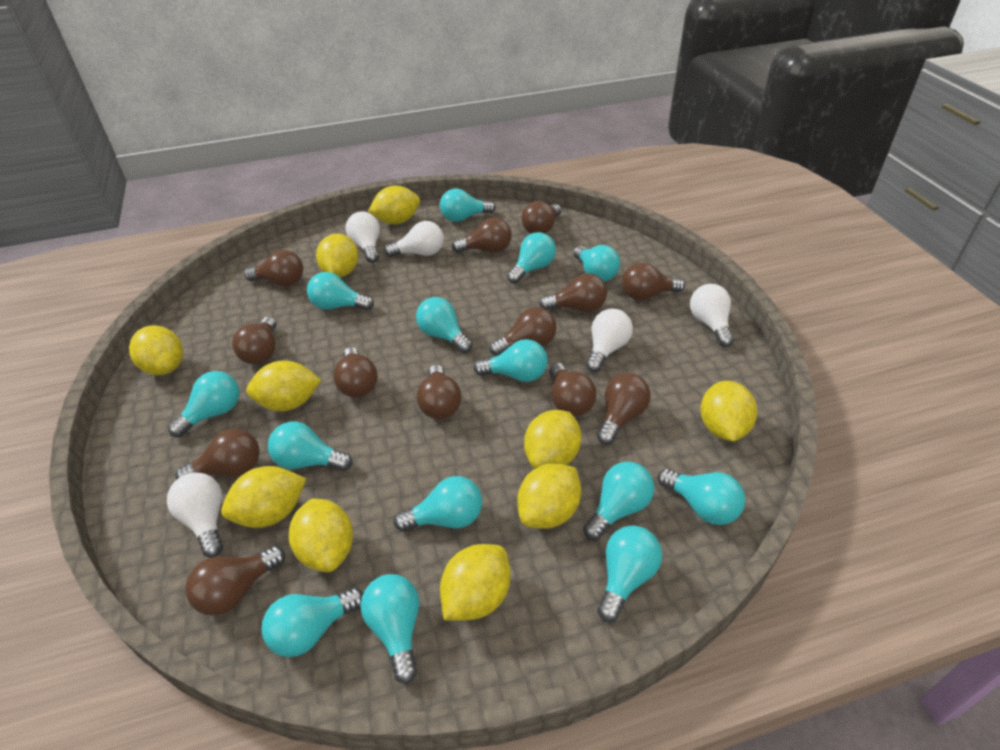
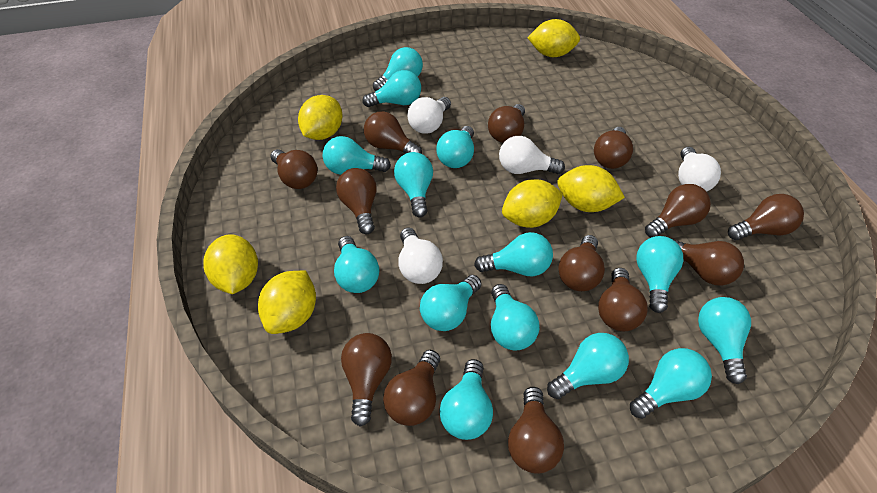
white light bulb: 5 -> 4
yellow lemon: 10 -> 6

